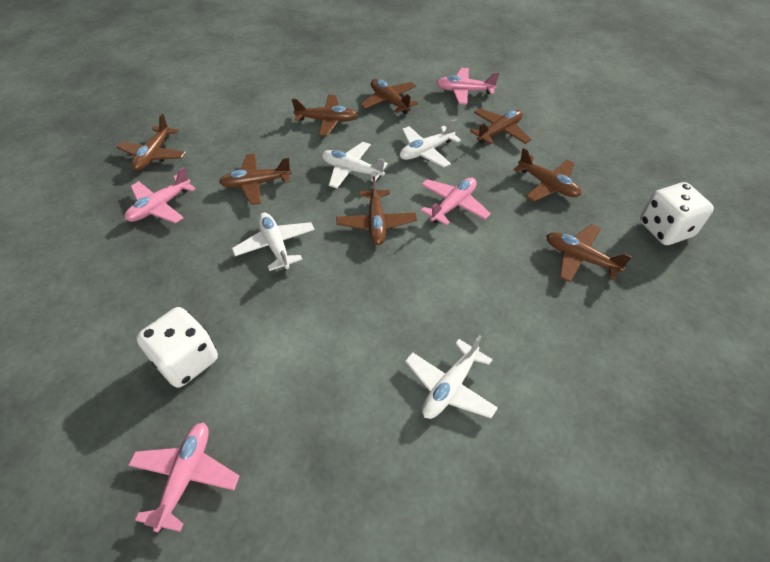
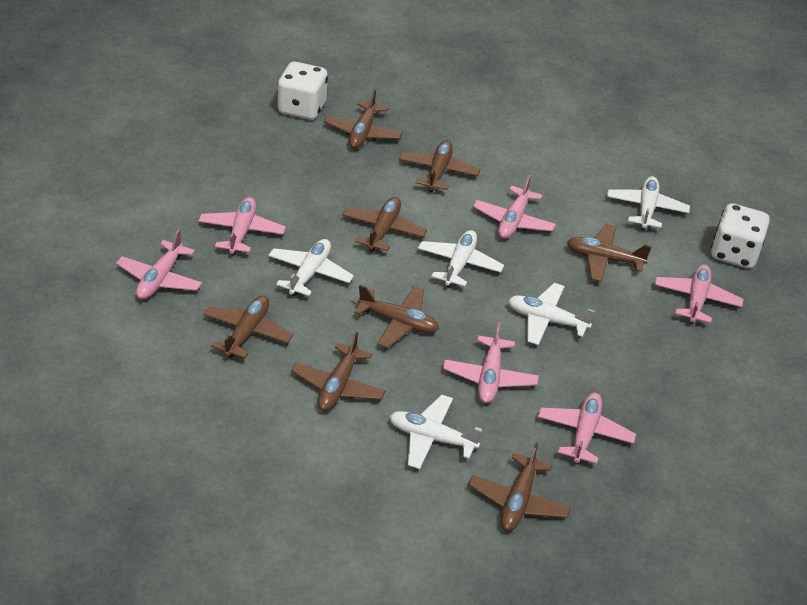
pink plane: 4 -> 6
white plane: 4 -> 5

